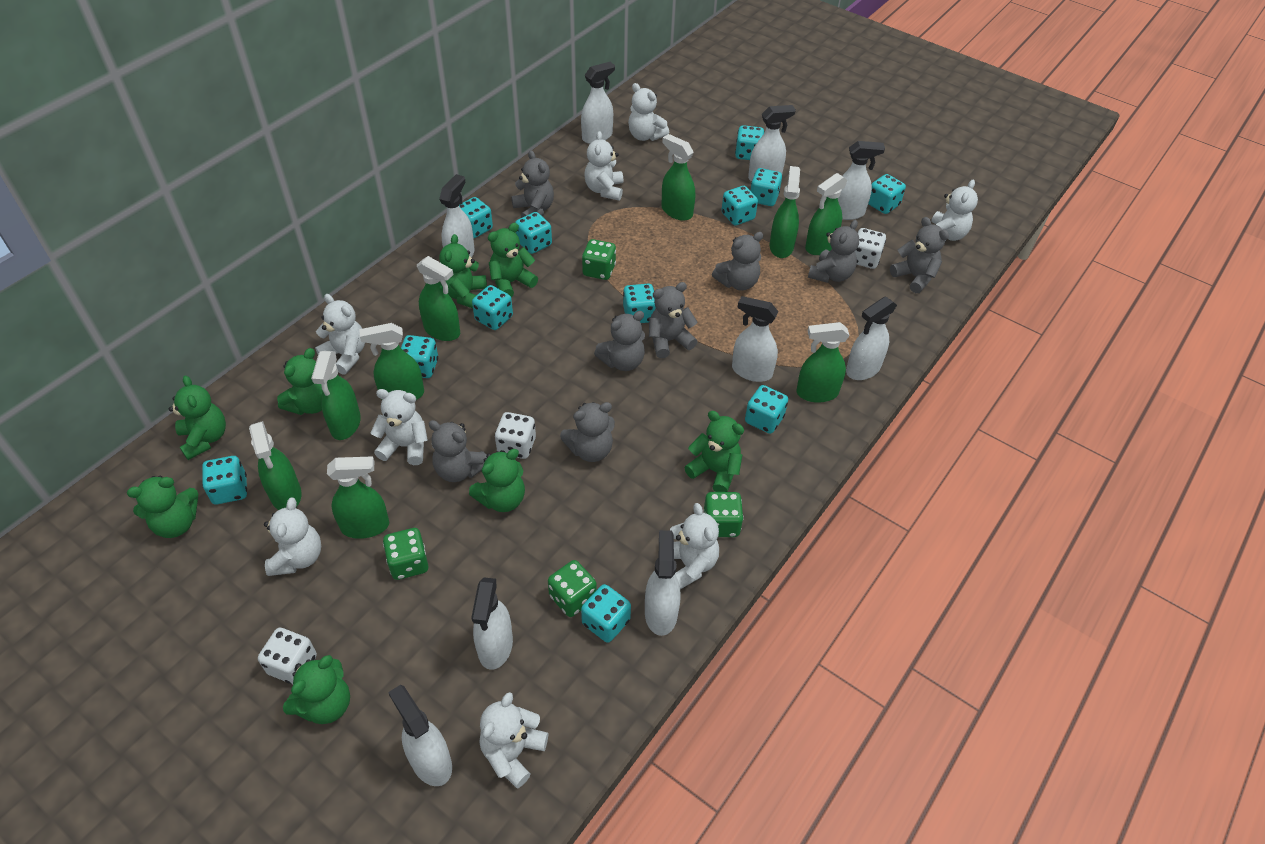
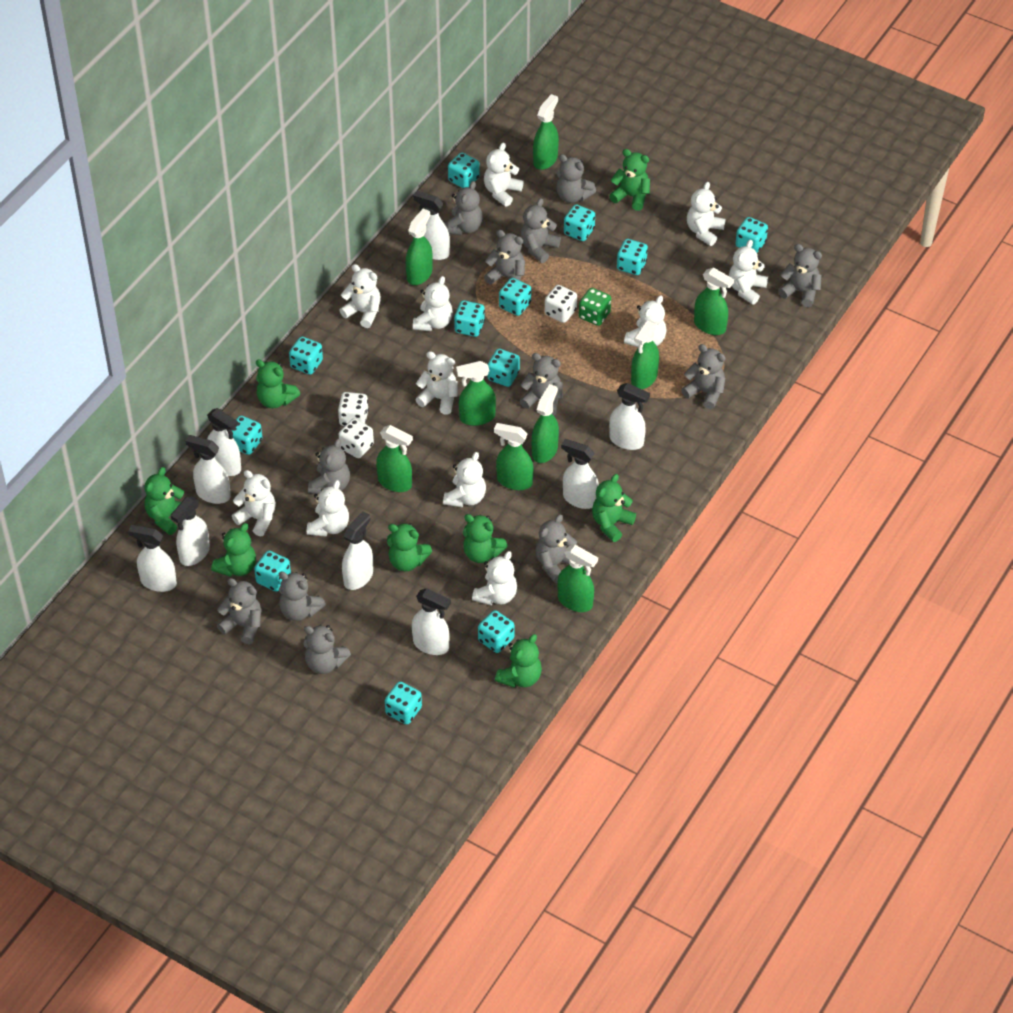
green dice: 4 -> 1
grey teddy bear: 8 -> 12
white teddy bear: 8 -> 11

